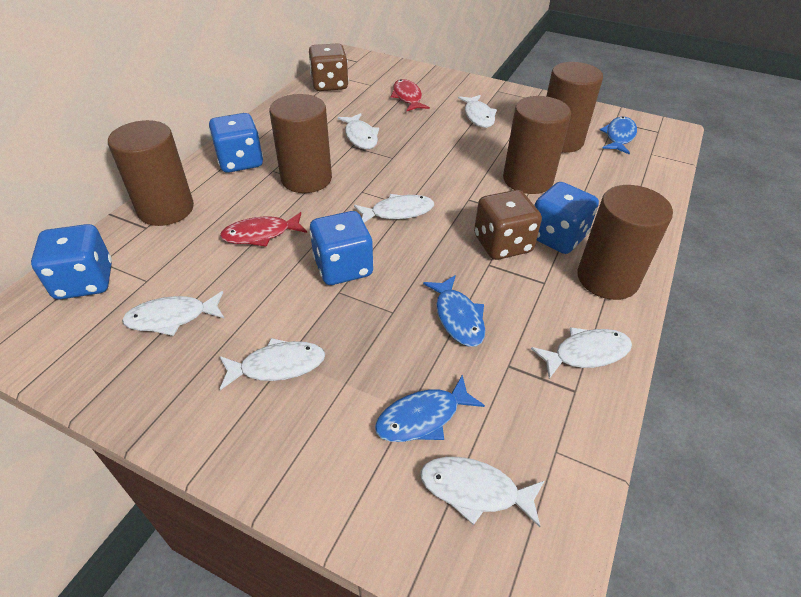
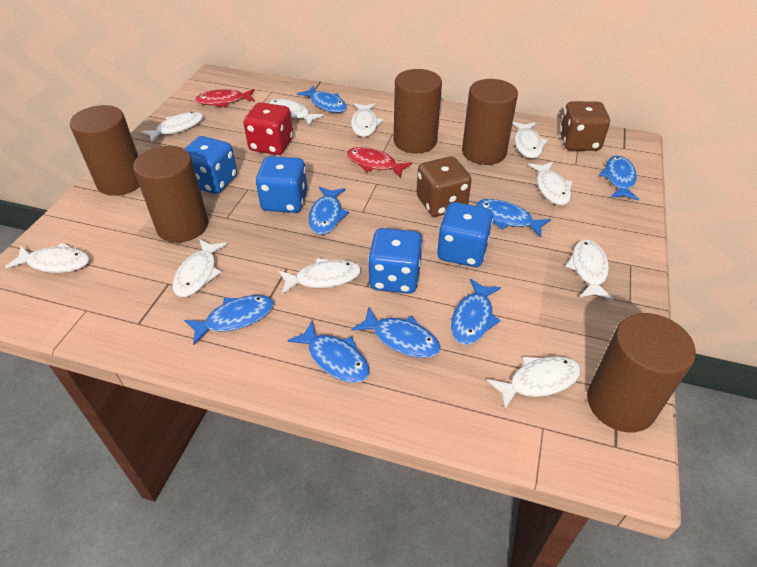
blue fish: 3 -> 8
red dice: 0 -> 1
white fish: 7 -> 10

